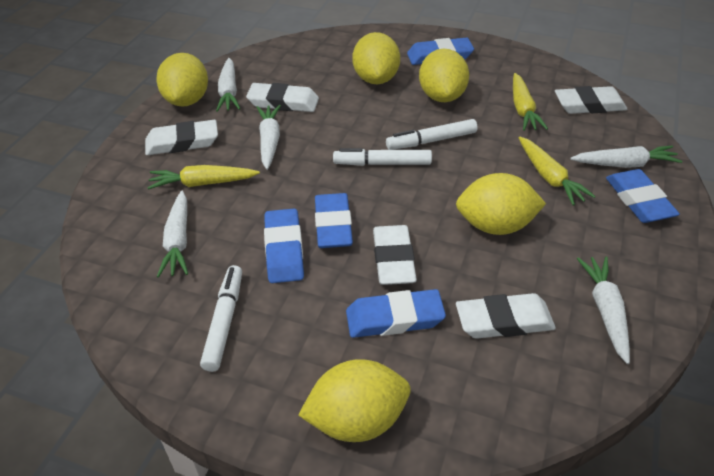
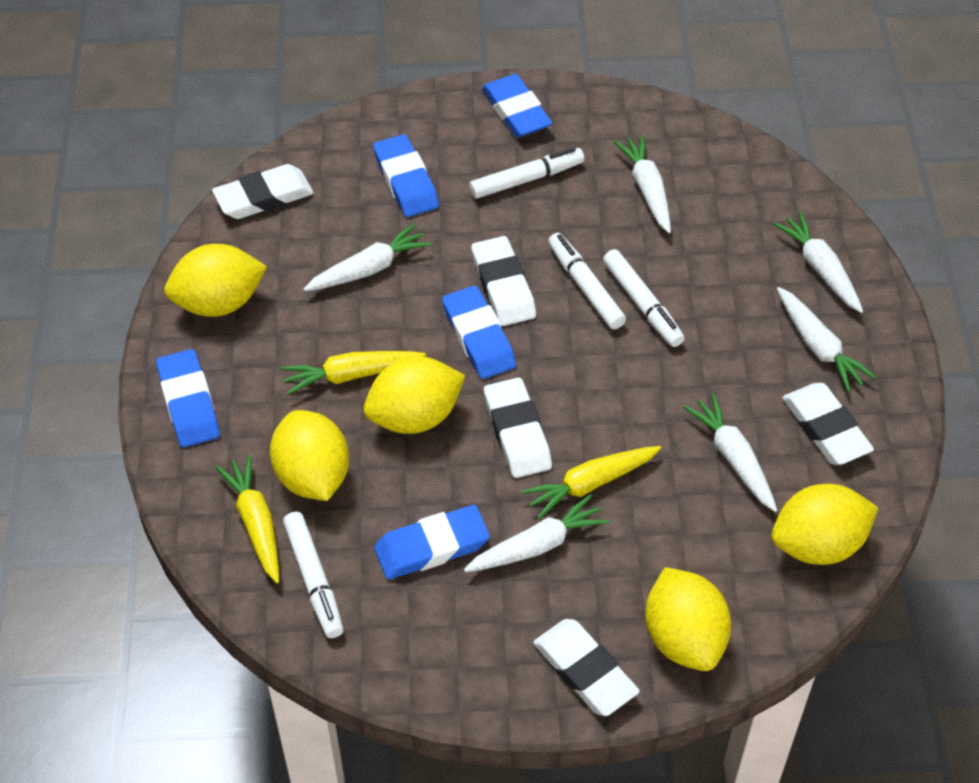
white carrot: 5 -> 6
white marker: 3 -> 4

